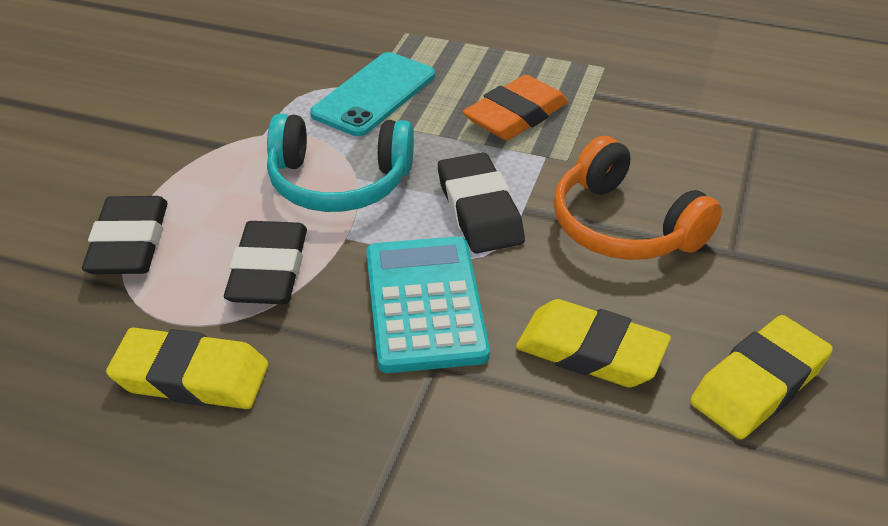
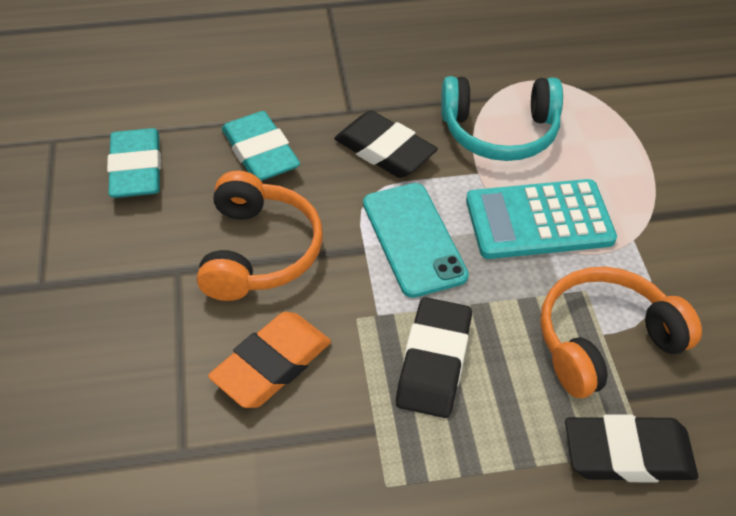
orange headphones: 1 -> 2
turquoise eraser: 0 -> 2
yellow eraser: 3 -> 0

